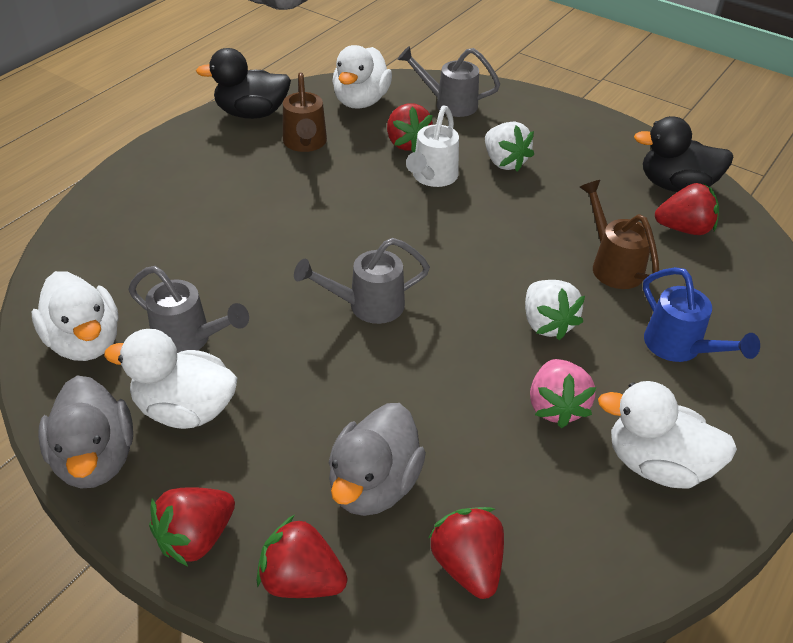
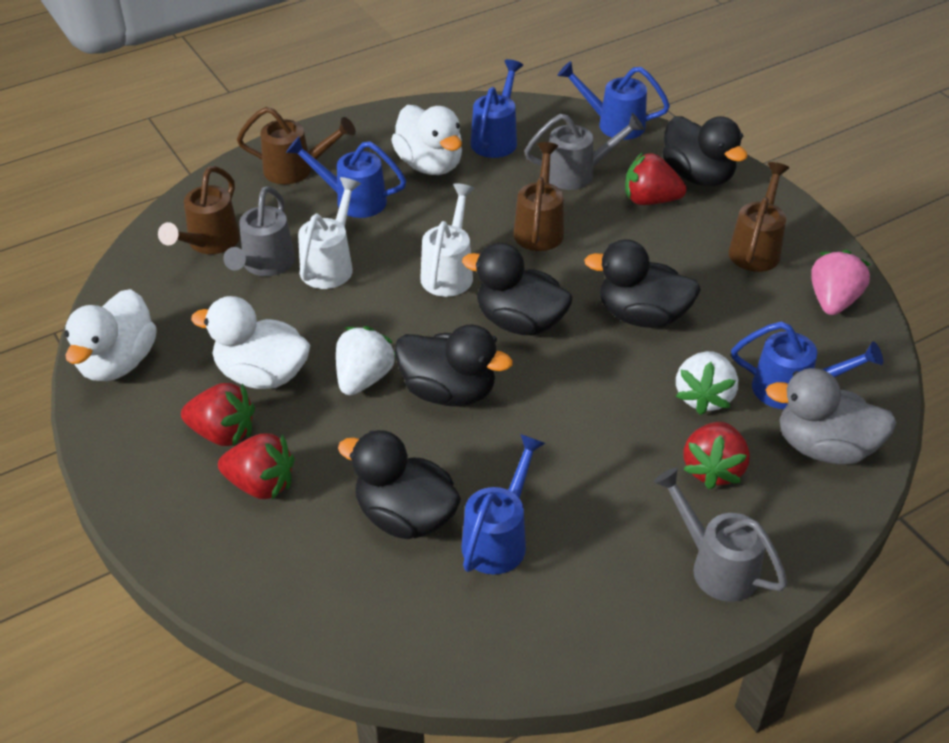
black duck: 2 -> 5
blue watering can: 1 -> 5
brown watering can: 2 -> 4
grey duck: 2 -> 1
red strawberry: 5 -> 4
white duck: 4 -> 3
white watering can: 1 -> 2

